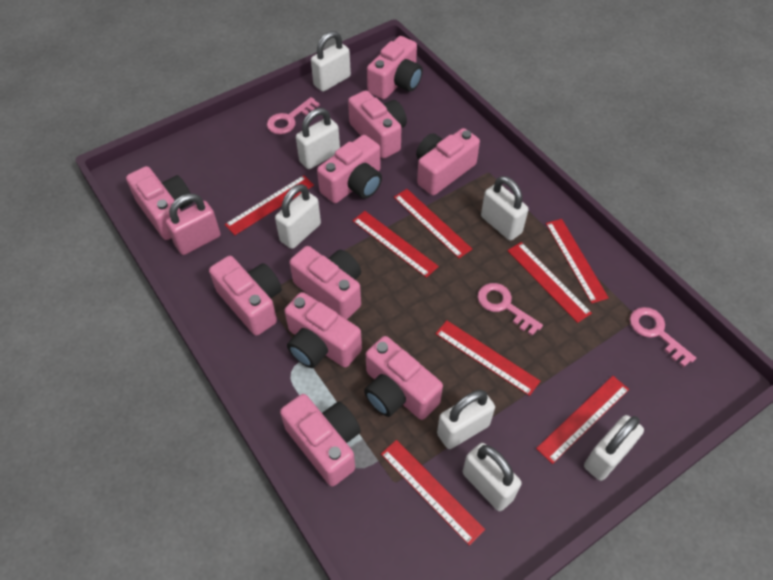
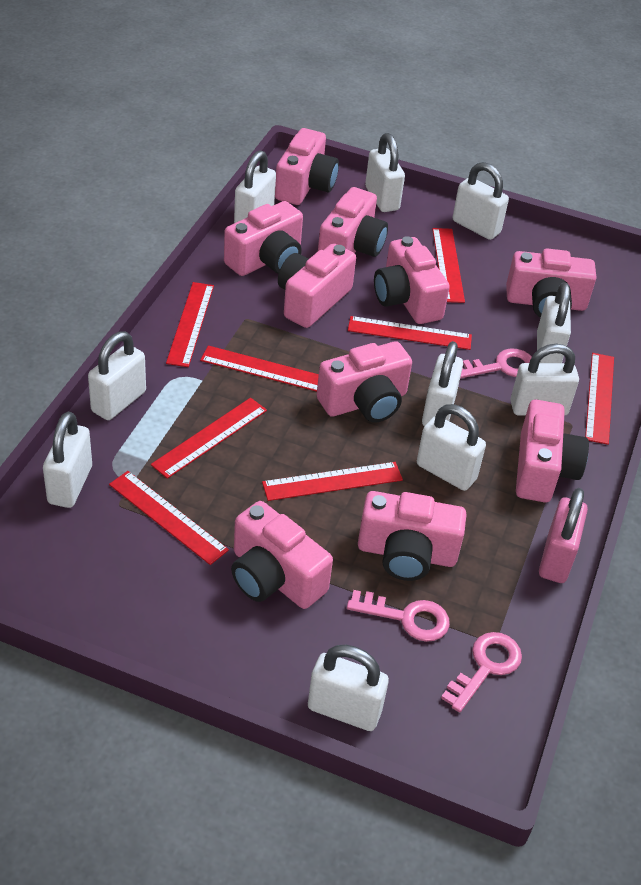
white padlock: 7 -> 10

